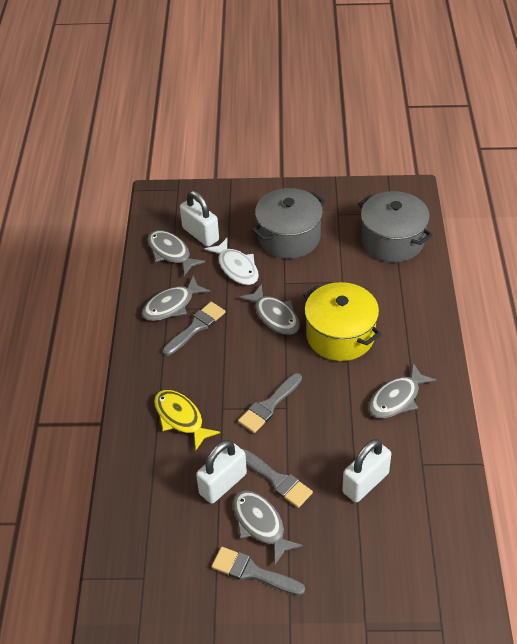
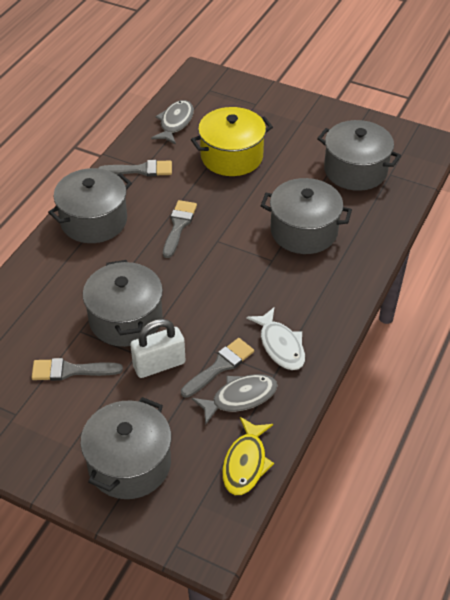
grey fish: 5 -> 2
grey pot: 2 -> 5
white padlock: 3 -> 1

